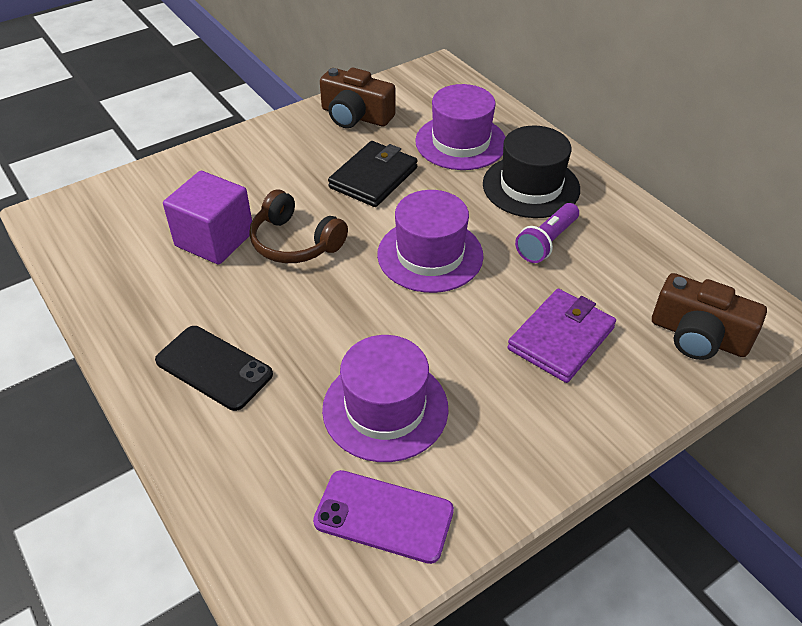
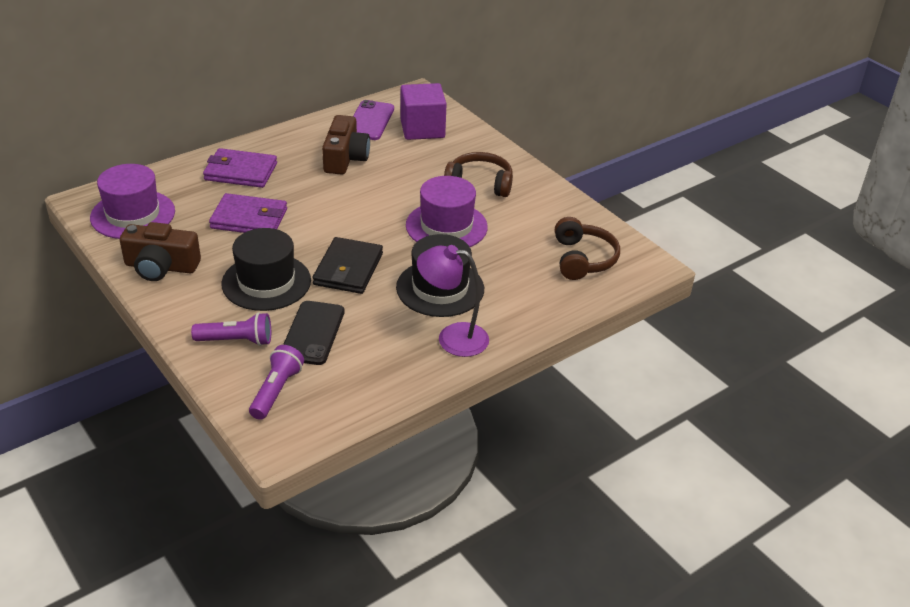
black hat: 1 -> 2
brown headphones: 1 -> 2
purple flashlight: 1 -> 2
purple hat: 3 -> 2
purple lamp: 0 -> 1
purple wallet: 1 -> 2

